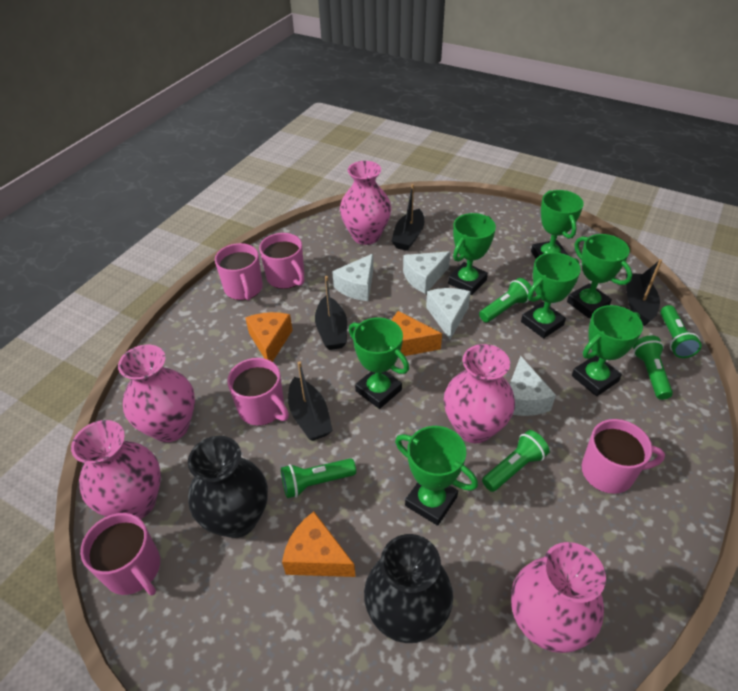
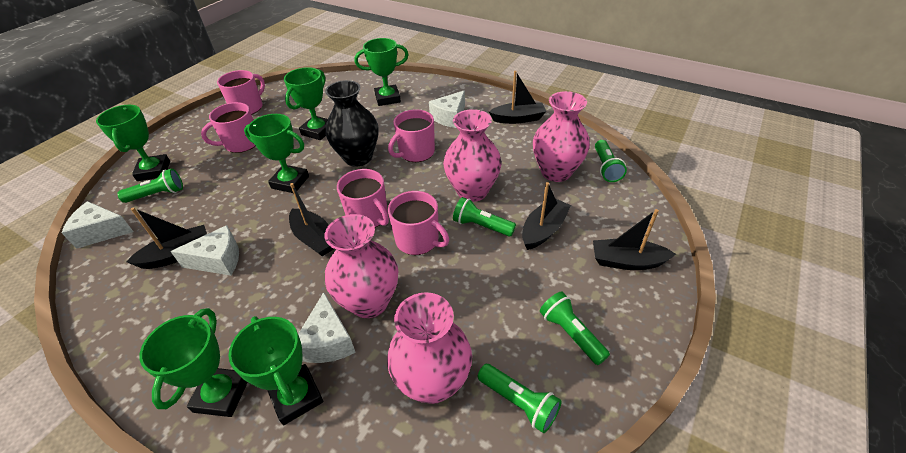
black boat: 4 -> 5
black vase: 2 -> 1
green trophy: 7 -> 6
orange cheese: 3 -> 0
pink vase: 5 -> 4

